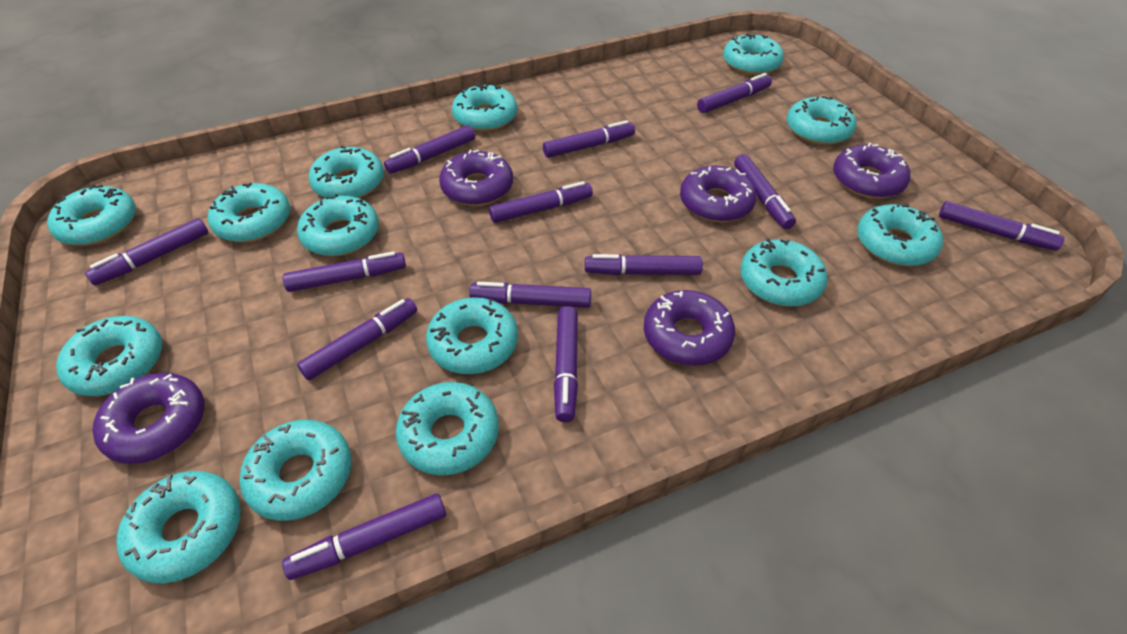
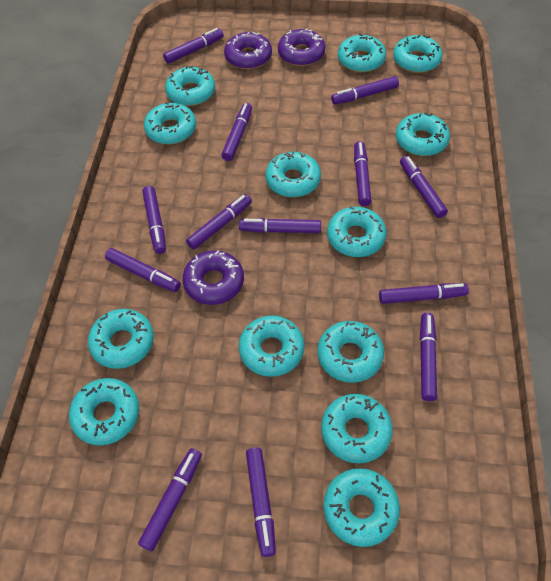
purple donut: 5 -> 3
turquoise donut: 14 -> 13

